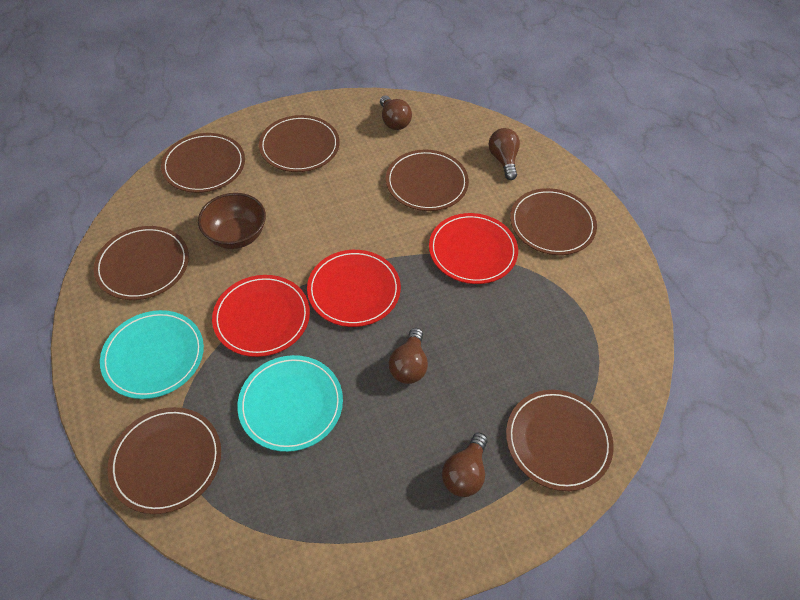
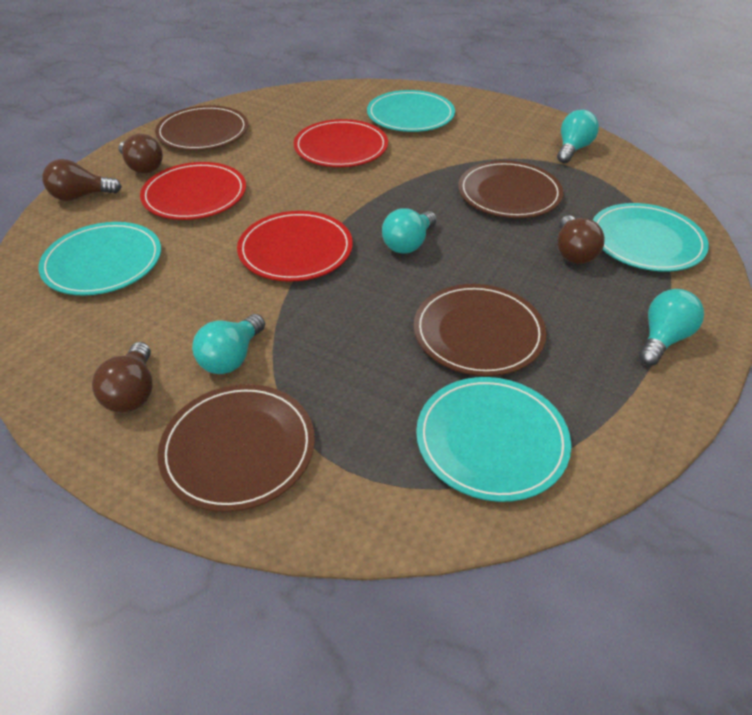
brown bowl: 1 -> 0
brown plate: 7 -> 4
turquoise light bulb: 0 -> 4
turquoise plate: 2 -> 4

